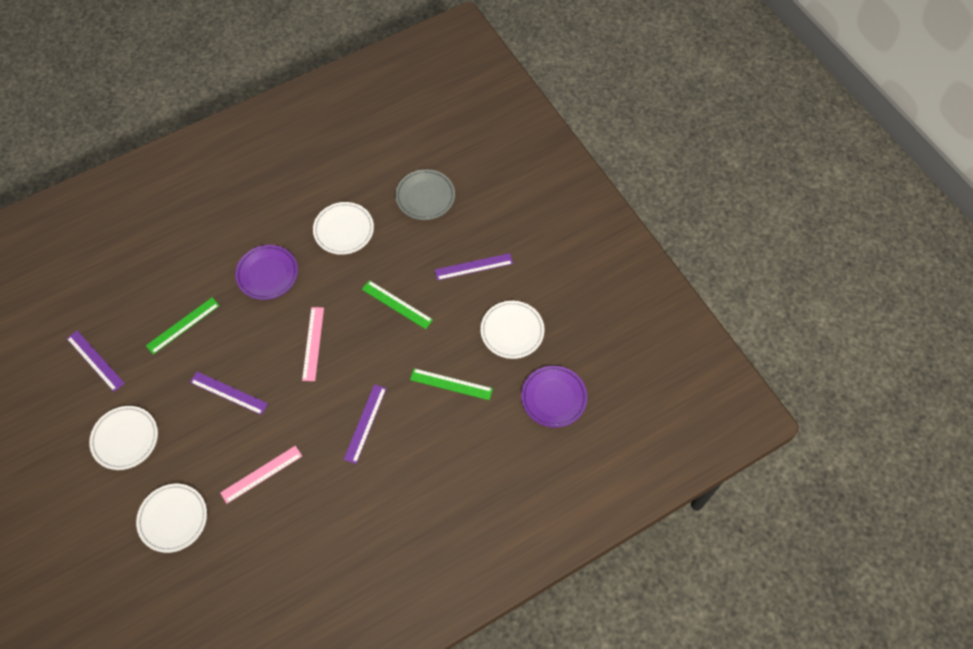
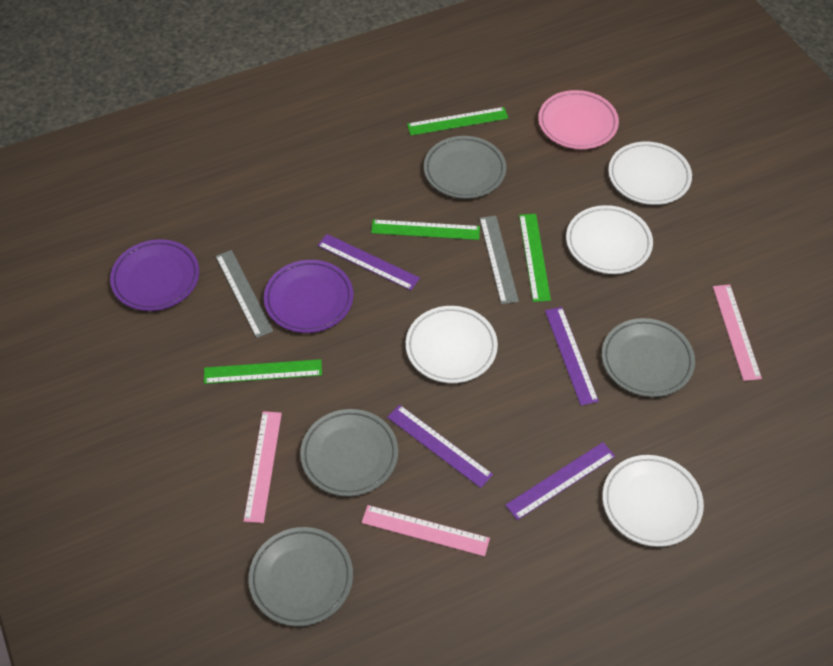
green ruler: 3 -> 4
grey plate: 1 -> 4
grey ruler: 0 -> 2
pink plate: 0 -> 1
pink ruler: 2 -> 3

